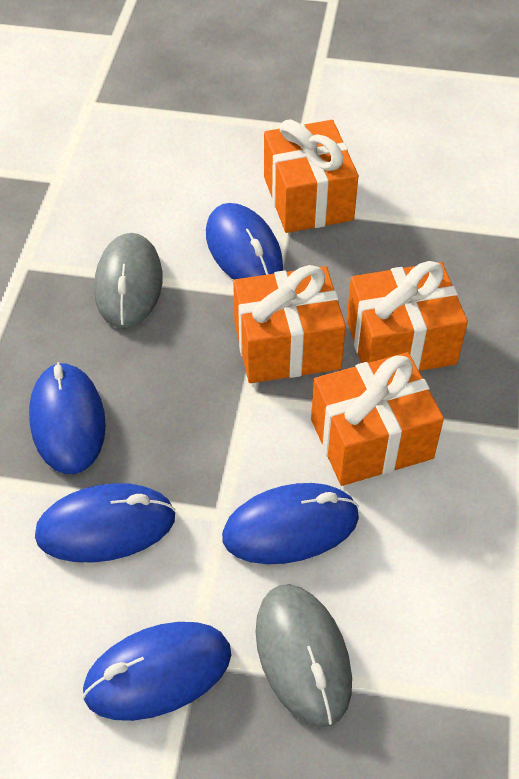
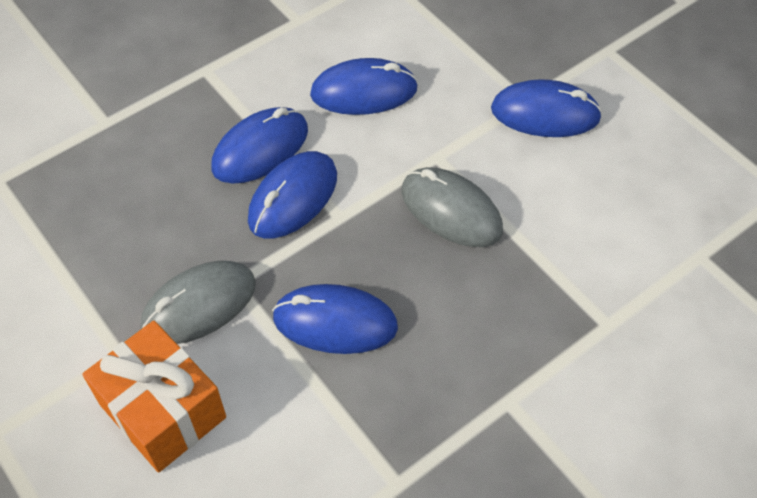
orange gift: 4 -> 1

